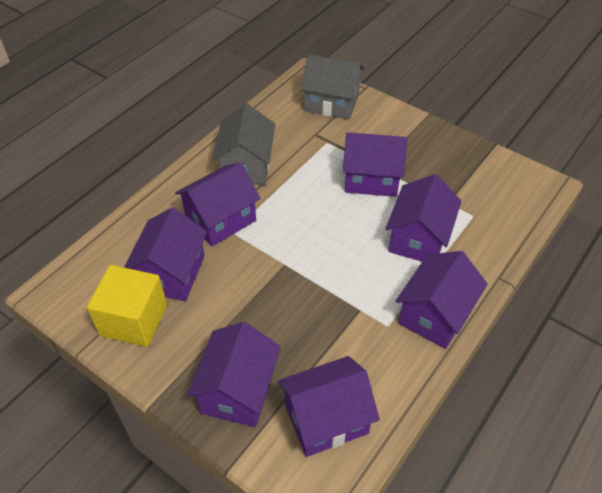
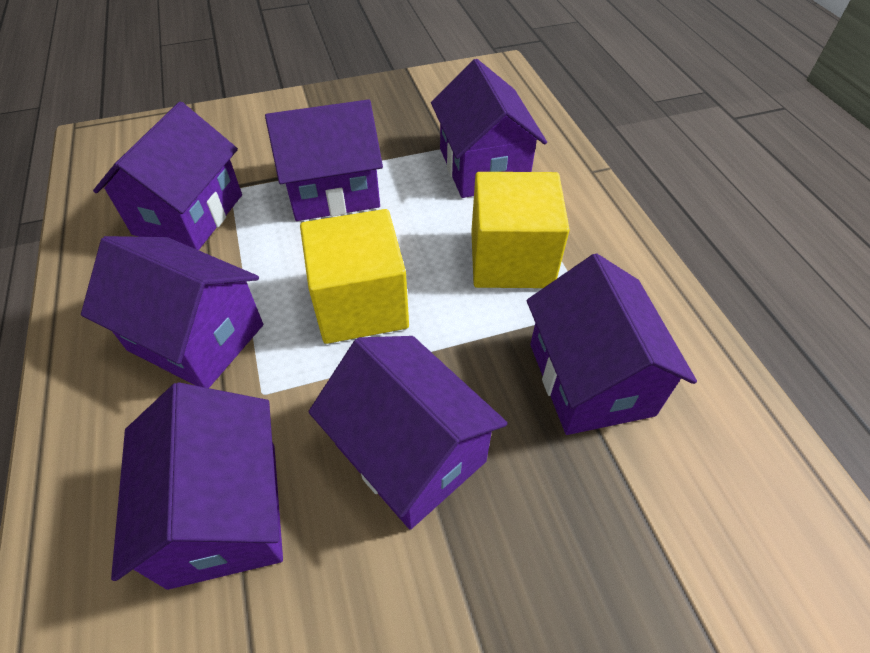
grey house: 2 -> 0
yellow cube: 1 -> 2

